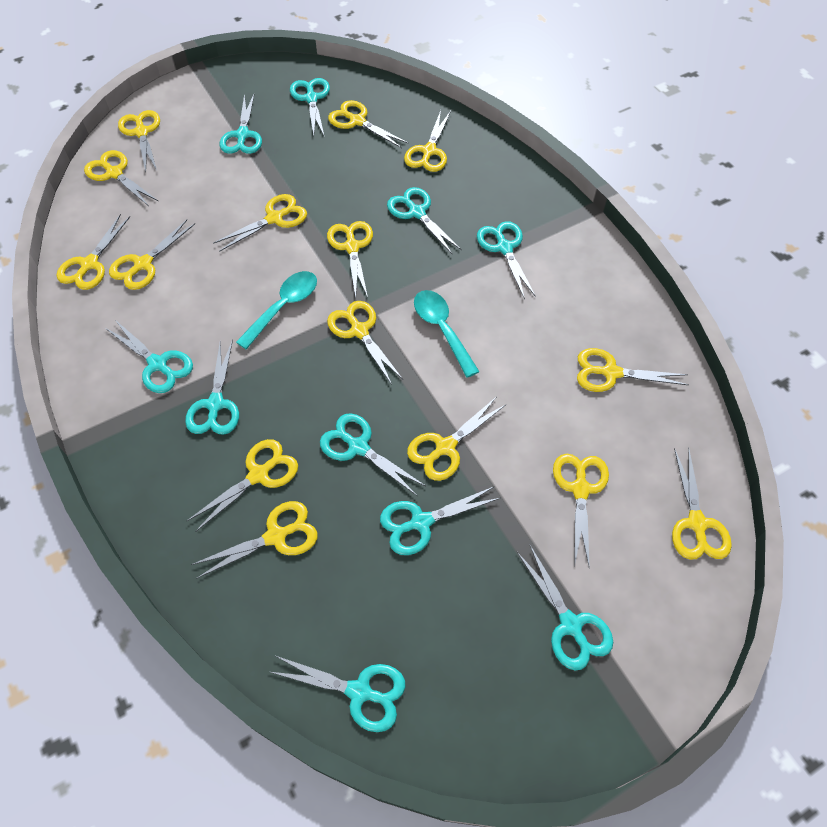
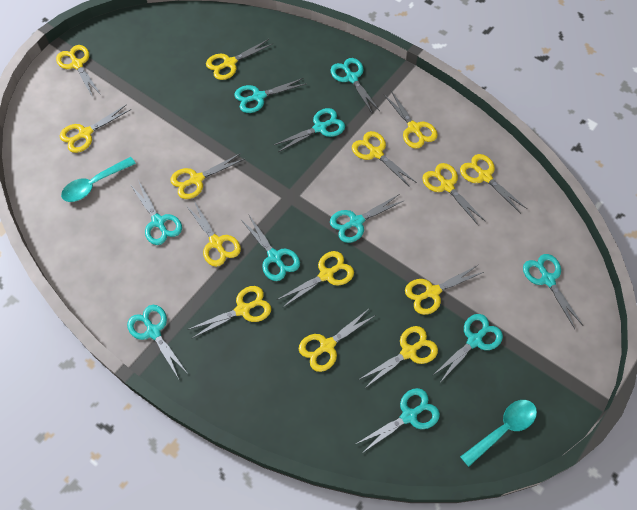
yellow scissors: 15 -> 14

